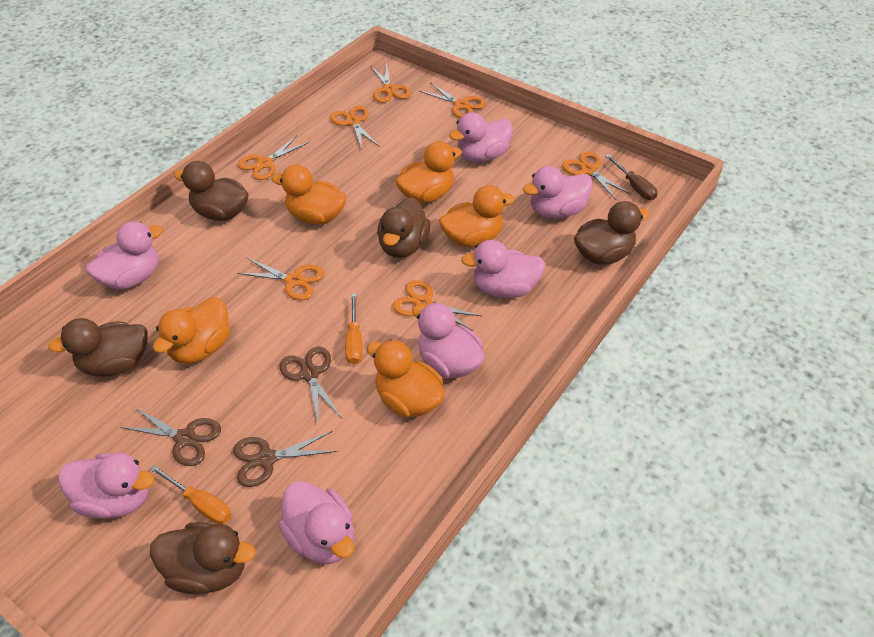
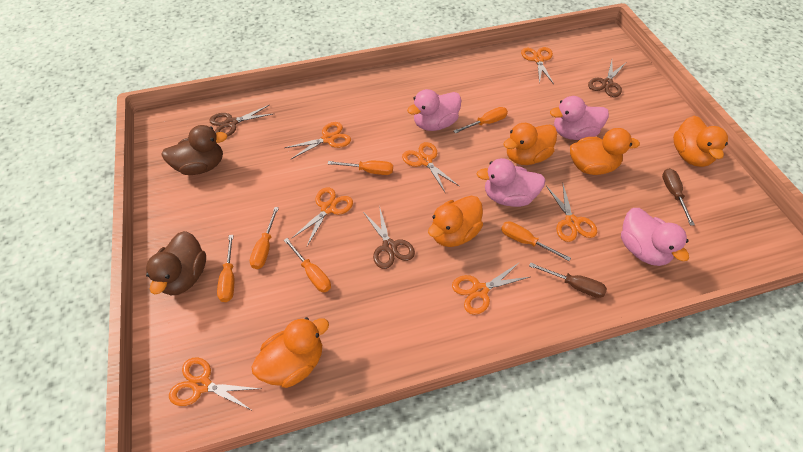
brown duck: 5 -> 2
brown screwdriver: 1 -> 2
orange screwdriver: 2 -> 6
pink duck: 7 -> 4

